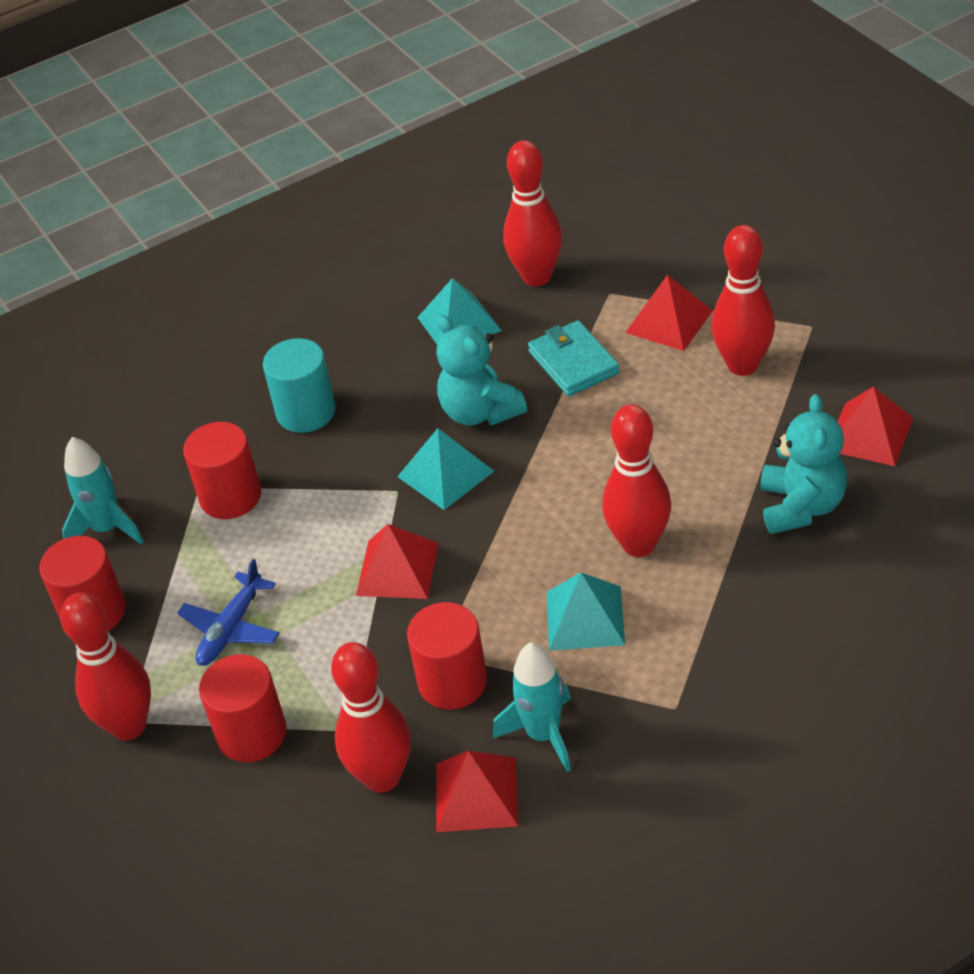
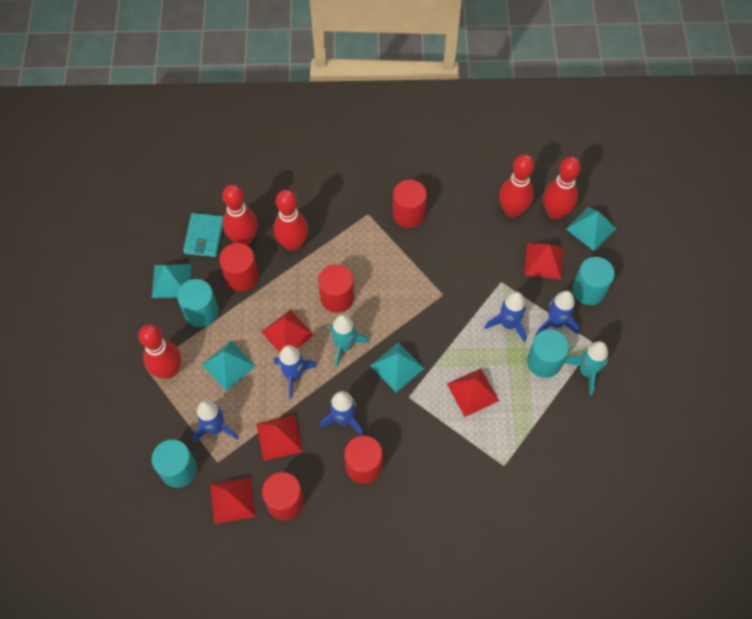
blue plane: 1 -> 0
blue rocket: 0 -> 5
red cylinder: 4 -> 5
red pyramid: 4 -> 5
turquoise cylinder: 1 -> 4
turquoise pyramid: 3 -> 4
turquoise teddy bear: 2 -> 0

